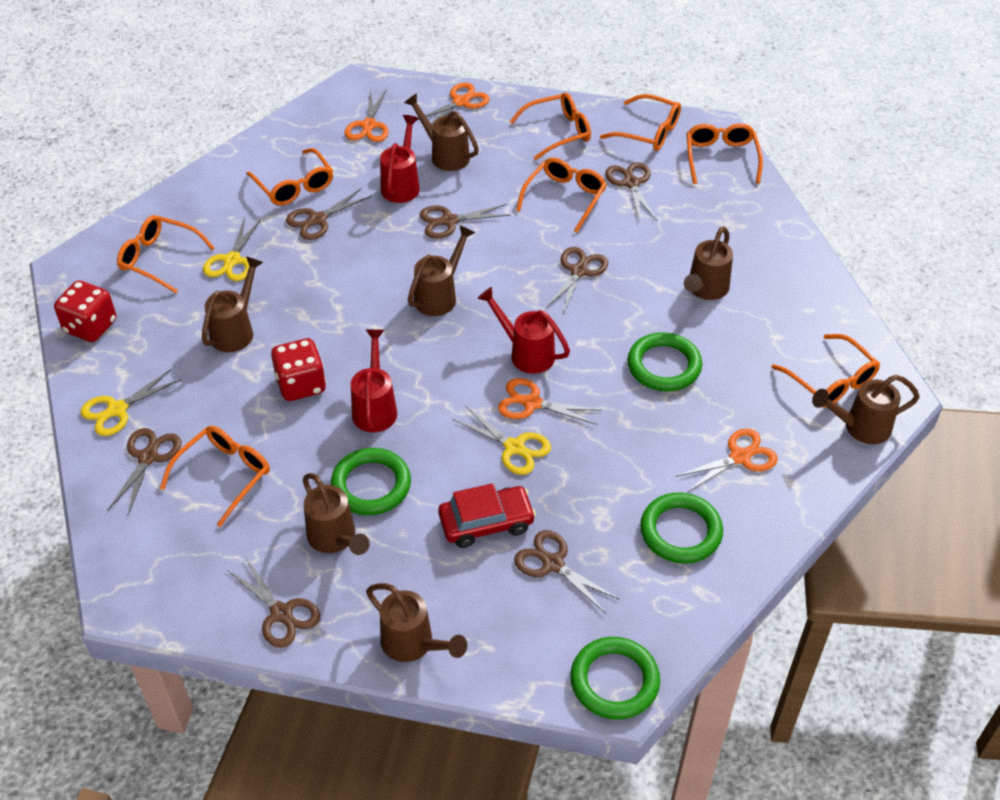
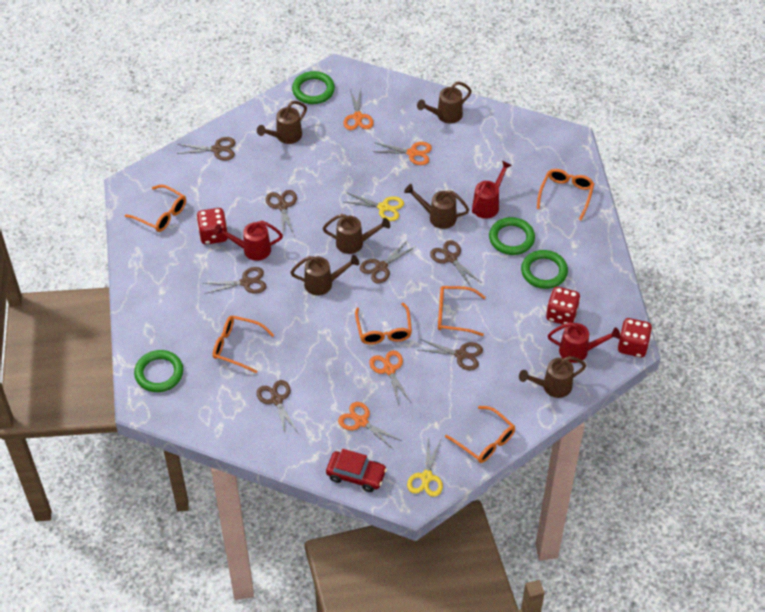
brown watering can: 7 -> 6
orange glasses: 8 -> 6
red dice: 2 -> 3
yellow scissors: 3 -> 2

